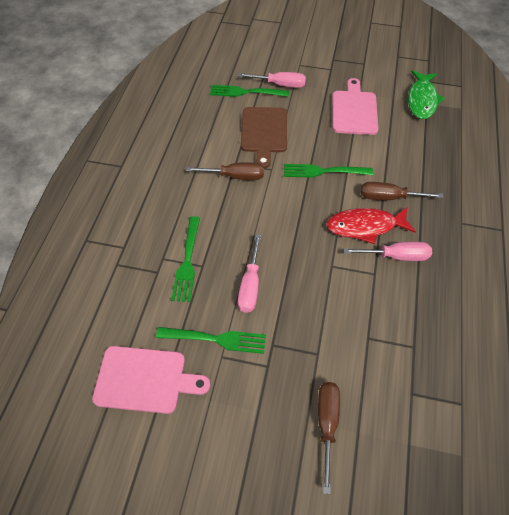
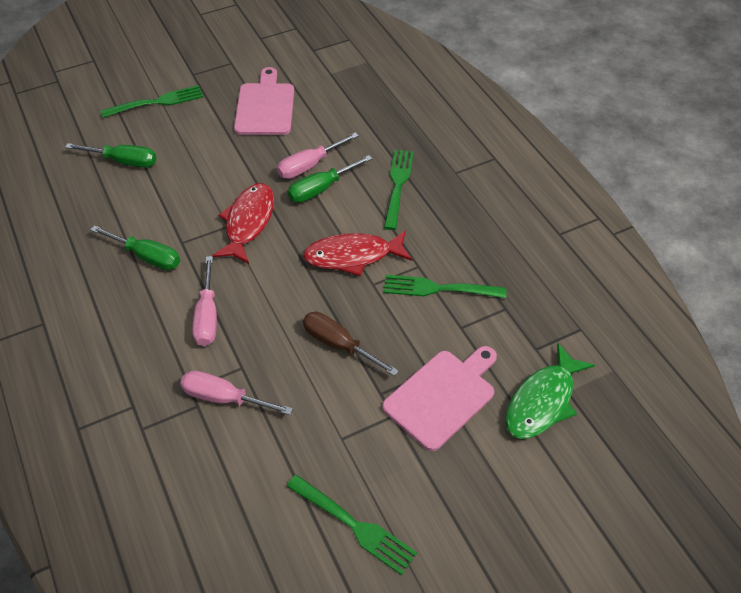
brown cutting board: 1 -> 0
brown screwdriver: 3 -> 1
green screwdriver: 0 -> 3
red fish: 1 -> 2

